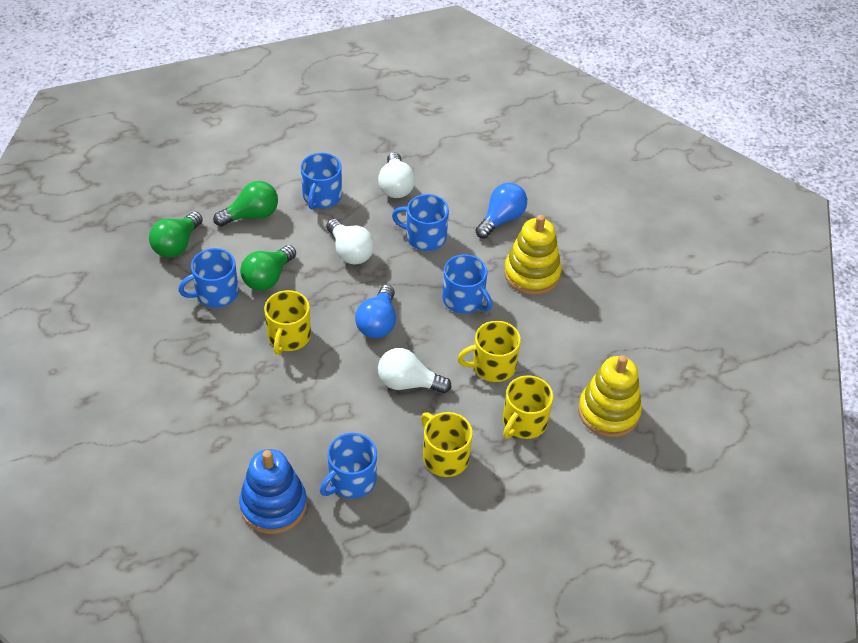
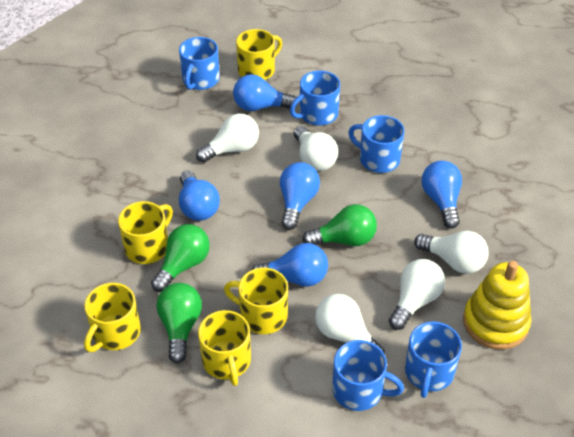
blue light bulb: 2 -> 5
blue stacking toy: 1 -> 0
white light bulb: 3 -> 5
yellow mug: 4 -> 5
yellow stacking toy: 2 -> 1

